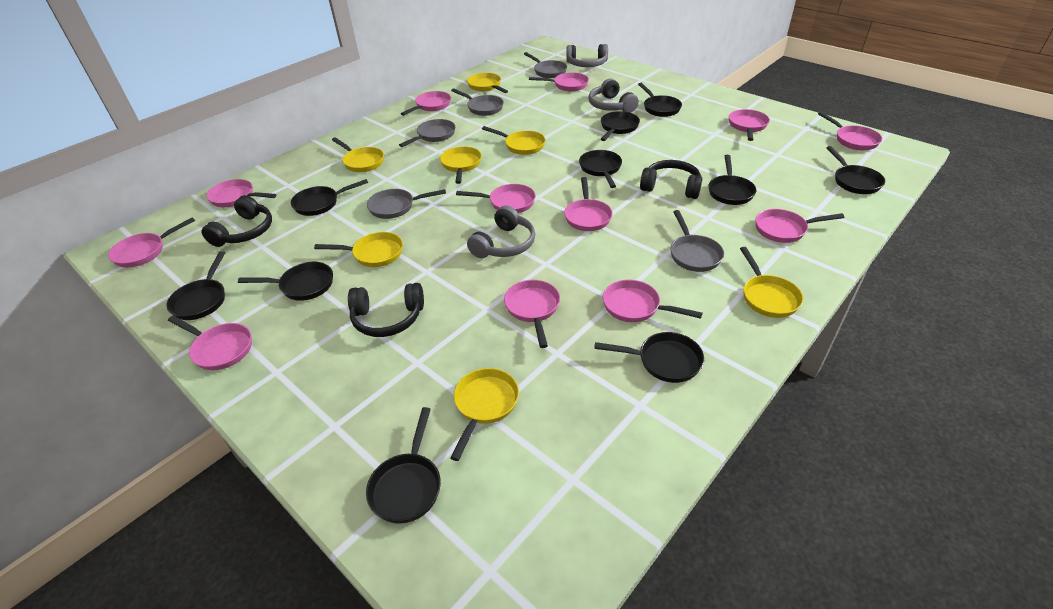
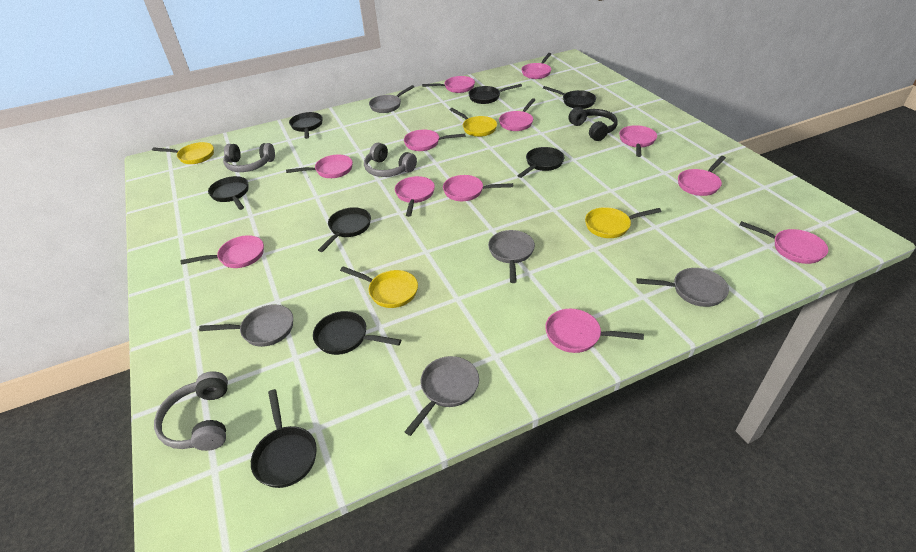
black headphones: 3 -> 1
black pan: 10 -> 8
yellow pan: 7 -> 4

